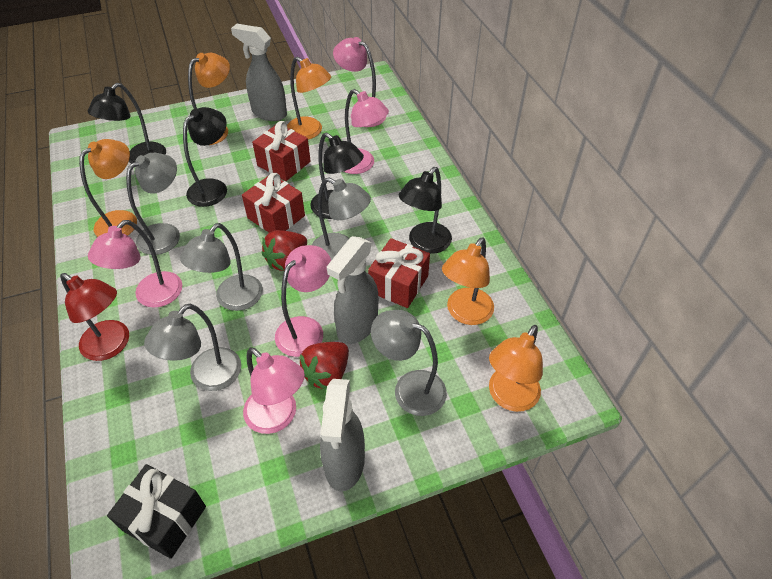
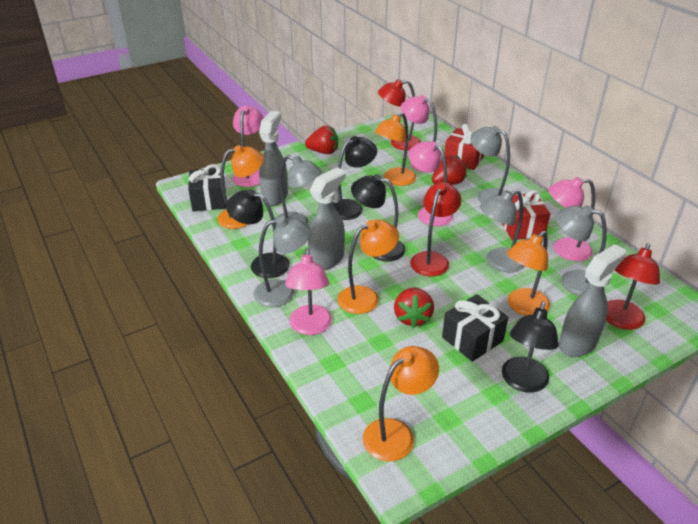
black gift: 1 -> 2
red gift: 3 -> 2
red lamp: 1 -> 3
red strawberry: 2 -> 3

